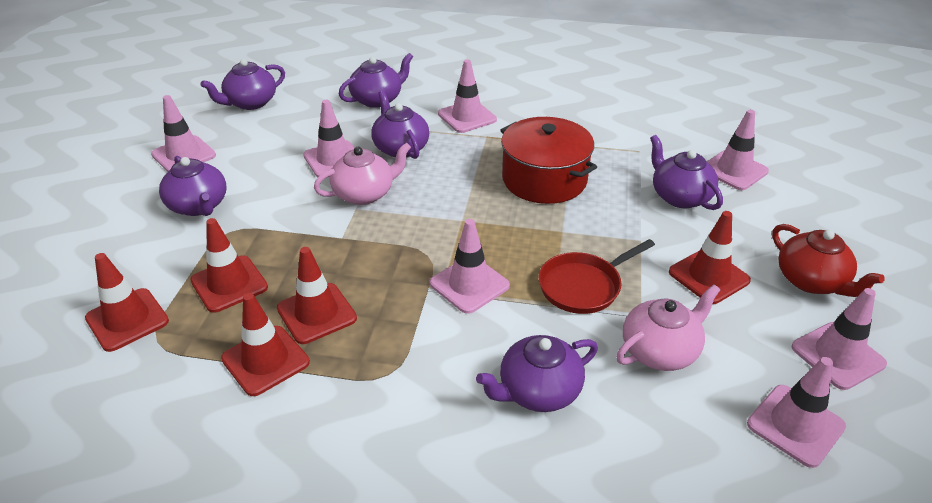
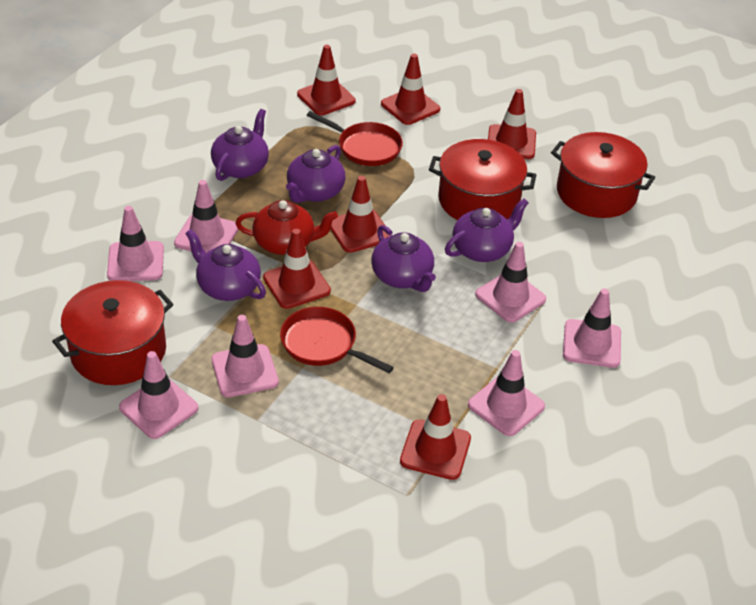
pink teapot: 2 -> 0
purple teapot: 6 -> 5
red pan: 1 -> 2
red pot: 1 -> 3
red traffic cone: 5 -> 6

